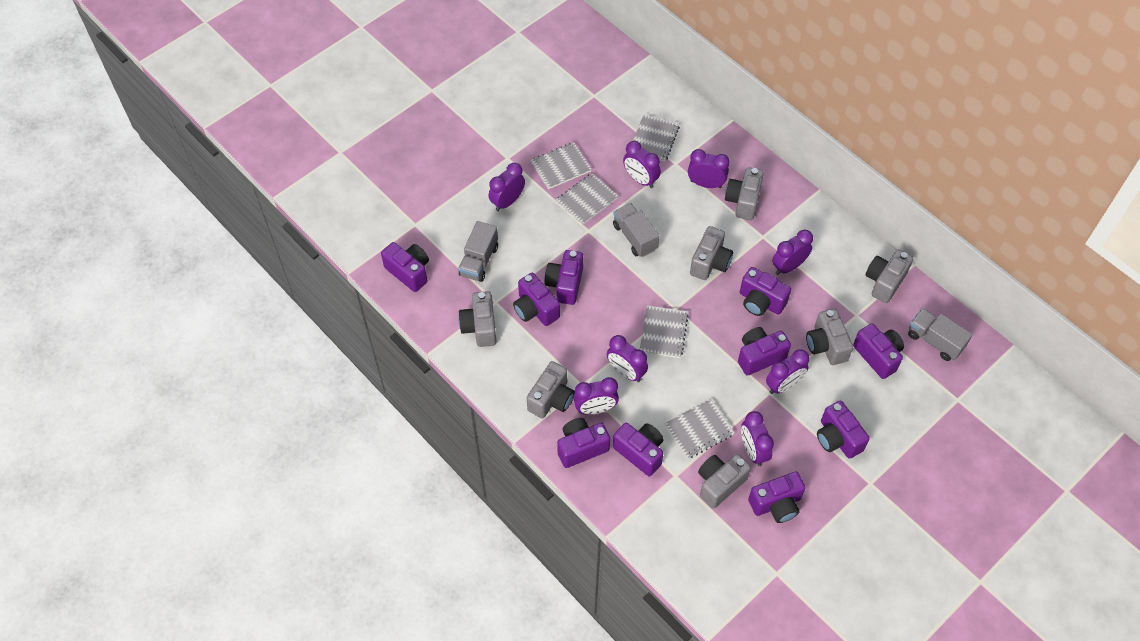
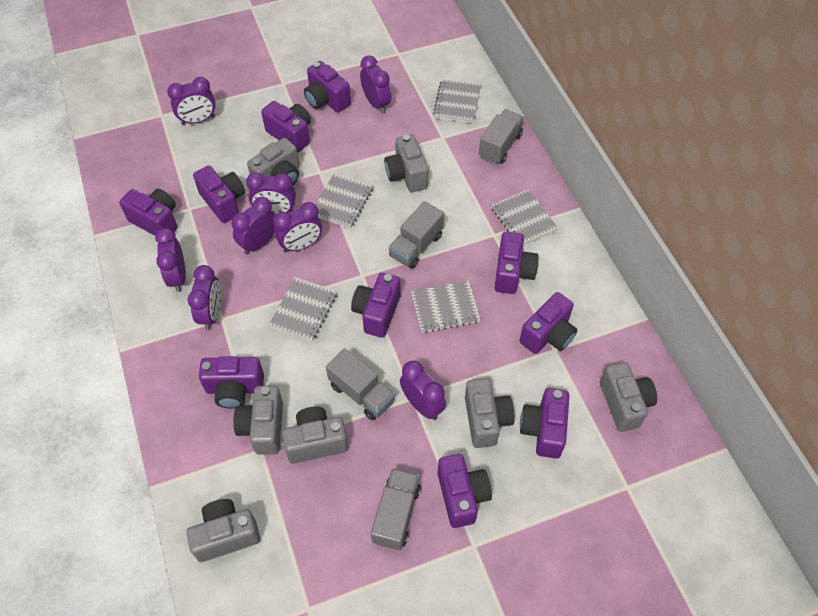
grey truck: 3 -> 4

